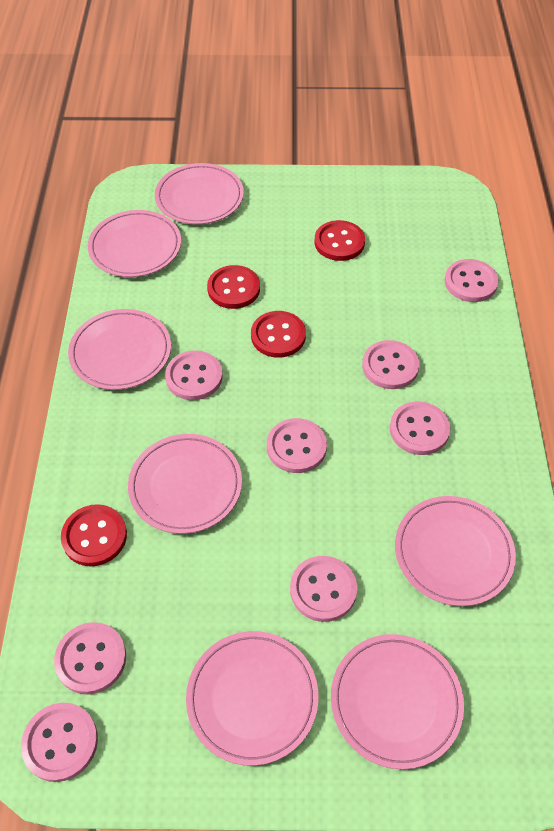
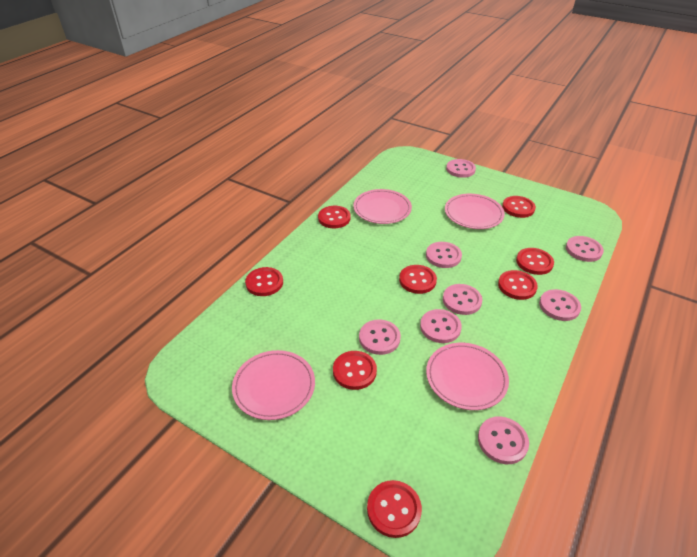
pink plate: 7 -> 4
red button: 4 -> 8

